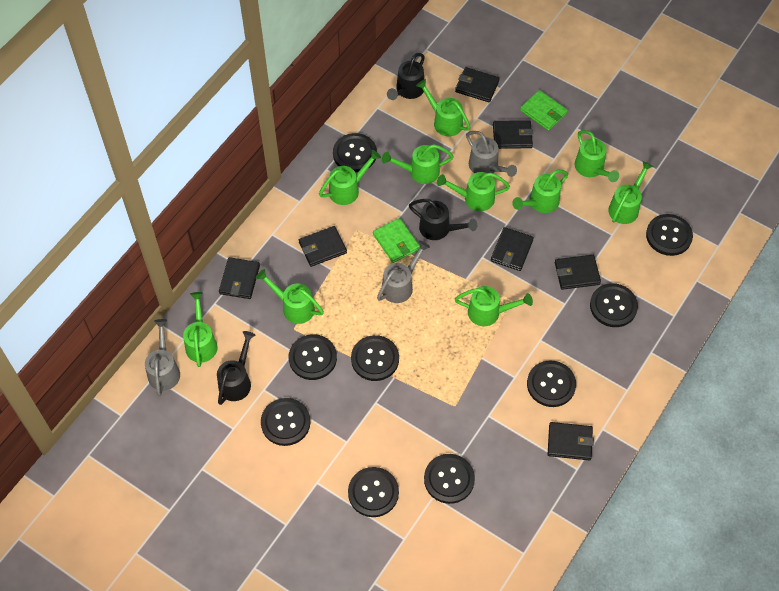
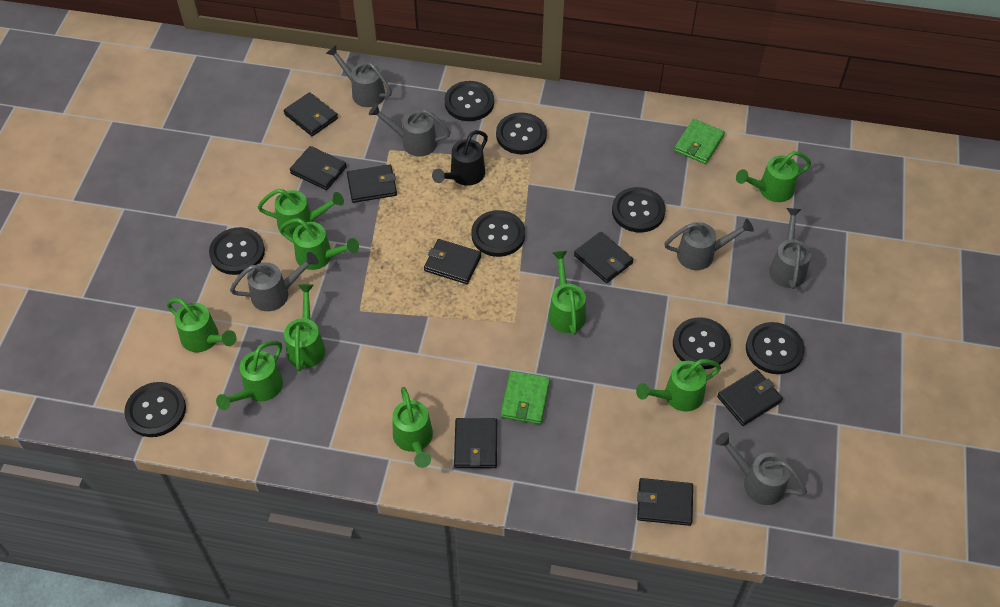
black button: 9 -> 8
black wallet: 7 -> 8
black watering can: 3 -> 1
green watering can: 10 -> 9
grey watering can: 3 -> 6

